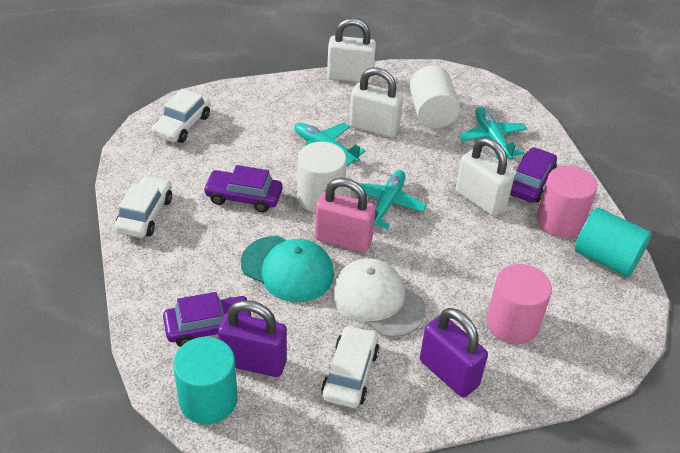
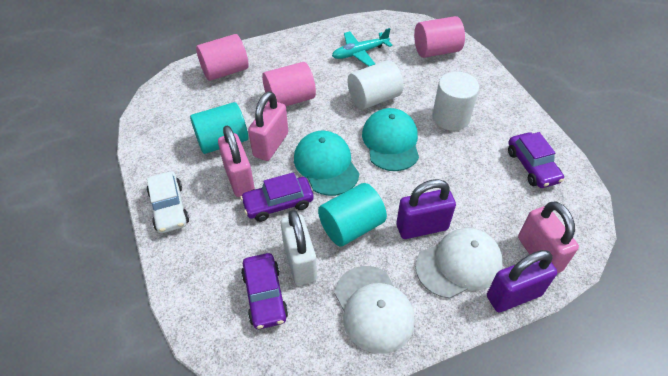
pink cylinder: 2 -> 3
pink padlock: 1 -> 3
turquoise cap: 1 -> 2
turquoise plane: 3 -> 1
white cap: 1 -> 2
white car: 3 -> 1
white padlock: 3 -> 1

